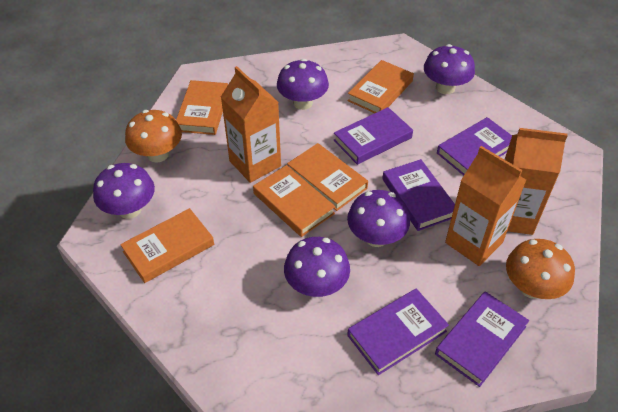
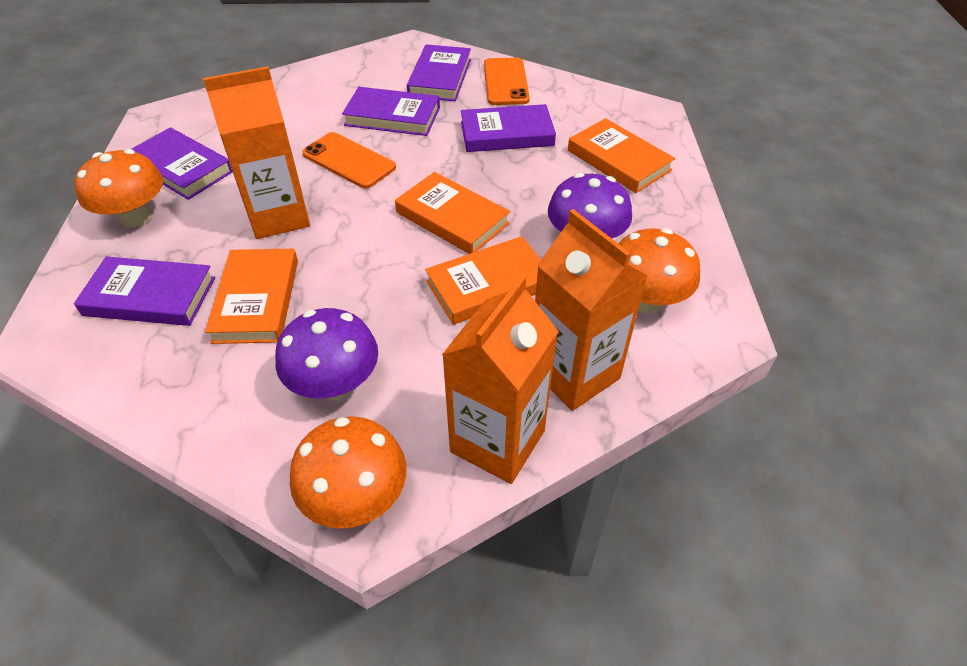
orange book: 5 -> 4
orange mushroom: 2 -> 3
orange phone: 0 -> 2
purple mushroom: 5 -> 2

